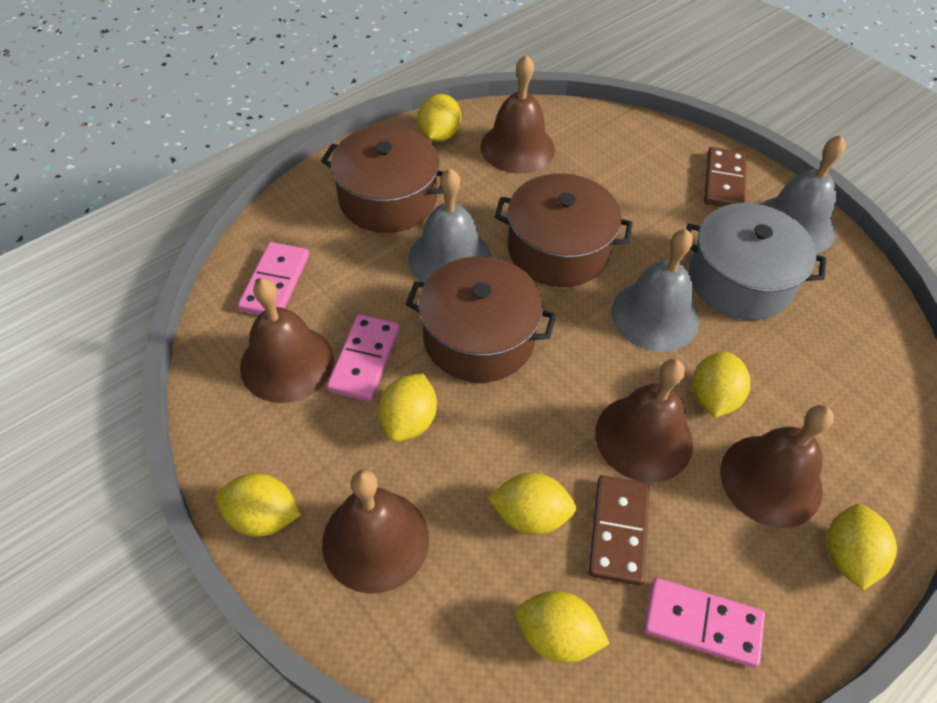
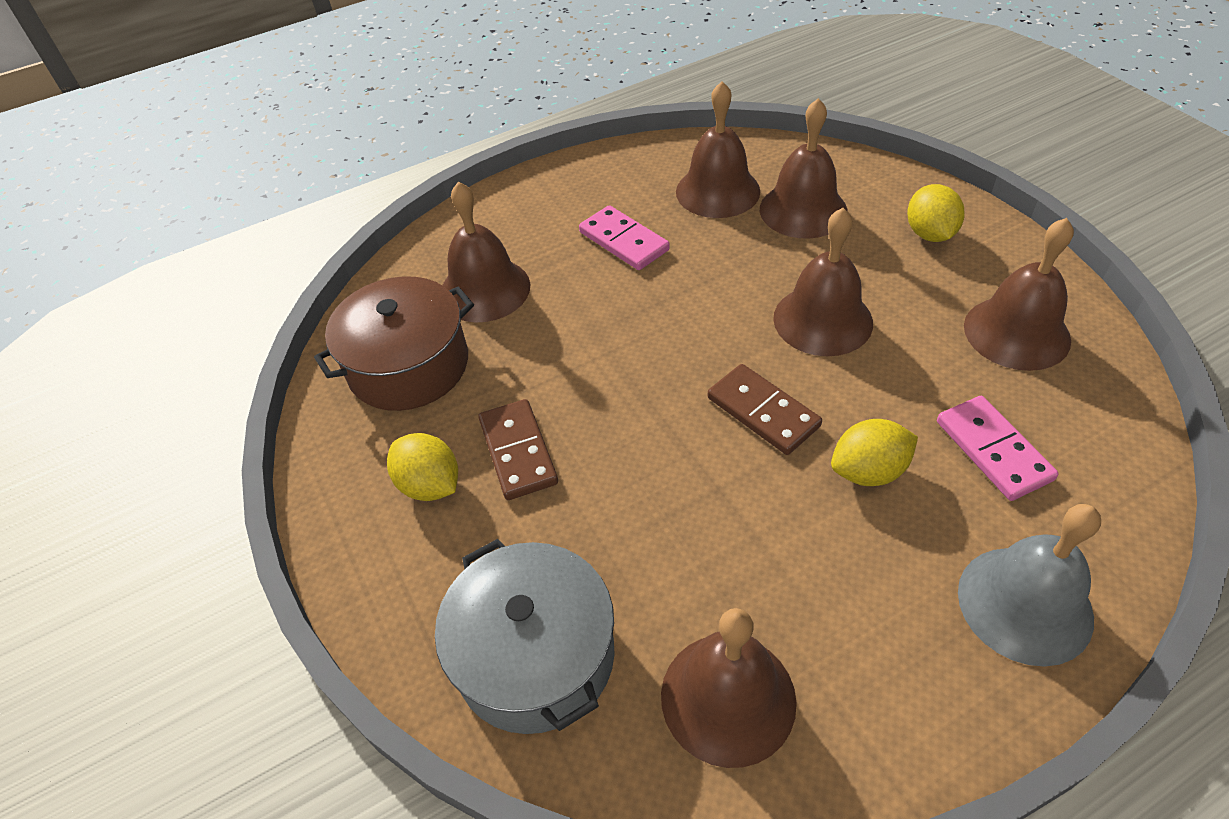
brown bell: 5 -> 6
brown pot: 3 -> 1
grey bell: 3 -> 1
pink domino: 3 -> 2
yellow lemon: 7 -> 3

